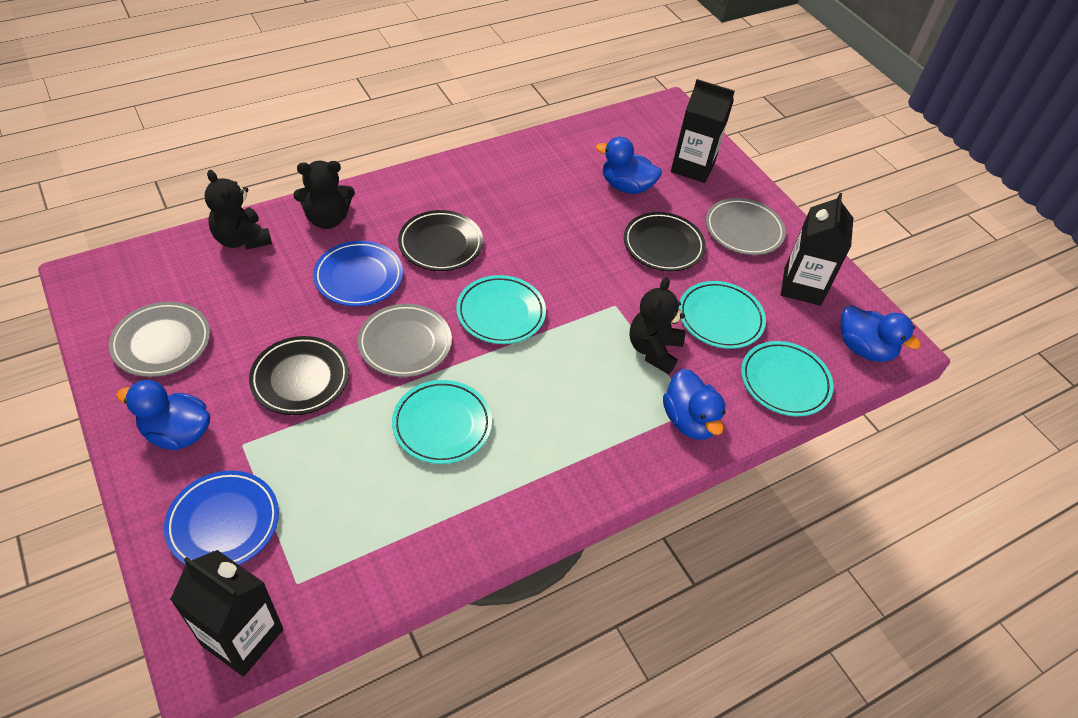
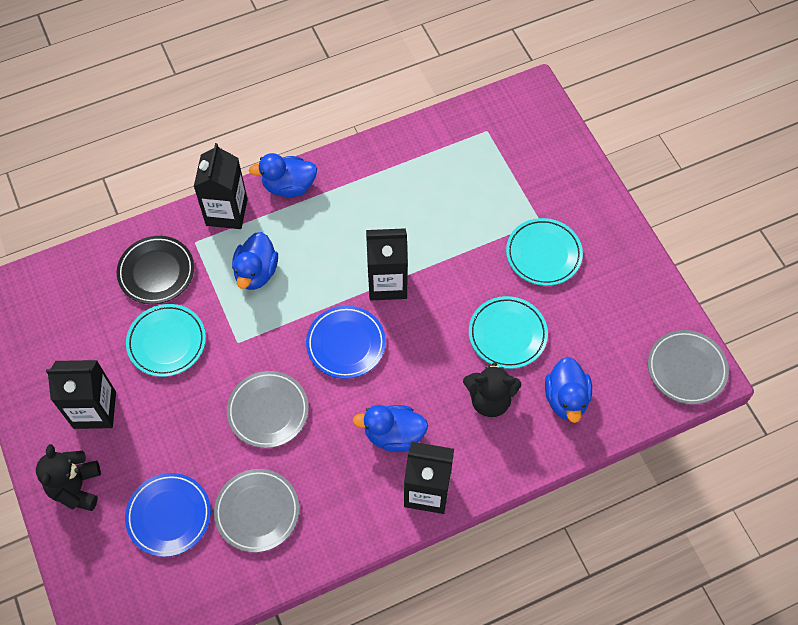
black carton: 3 -> 4
black plate: 3 -> 1
black teddy bear: 3 -> 2
turquoise plate: 4 -> 3

